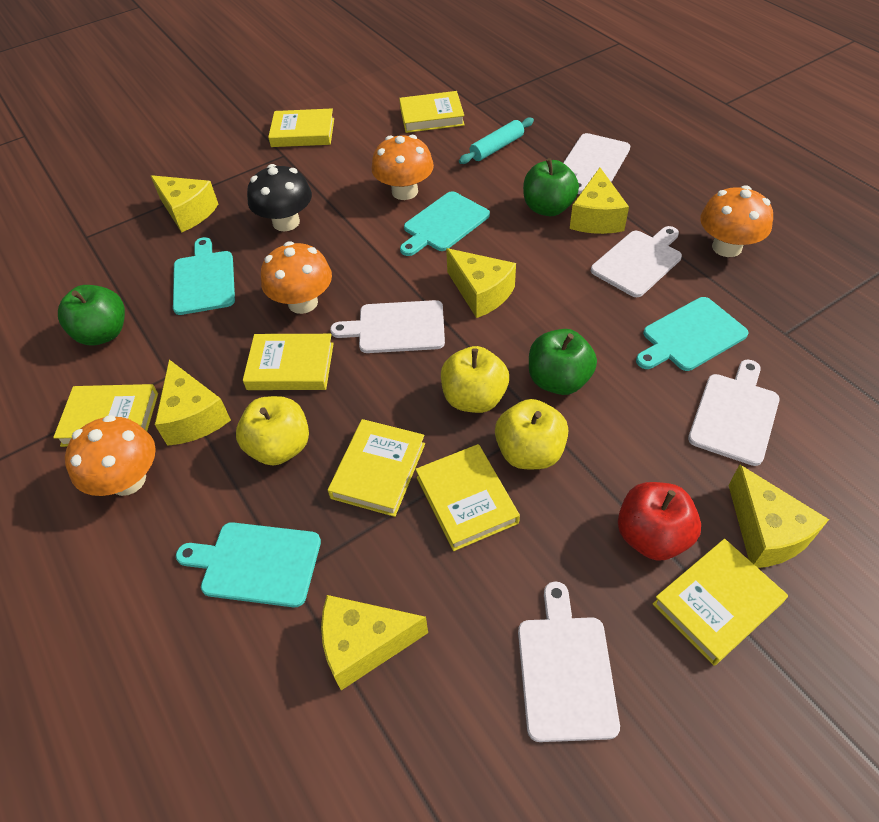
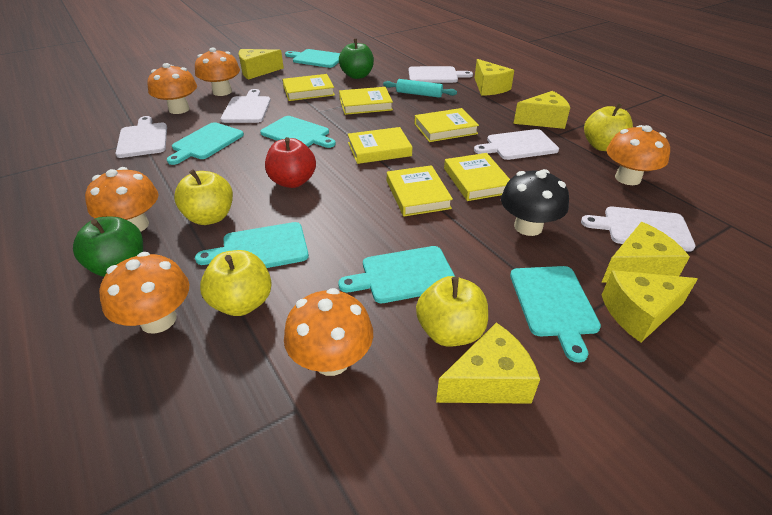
green apple: 3 -> 2
orange mushroom: 4 -> 6
turquoise cutting board: 4 -> 6
yellow apple: 3 -> 4
yellow book: 7 -> 6

